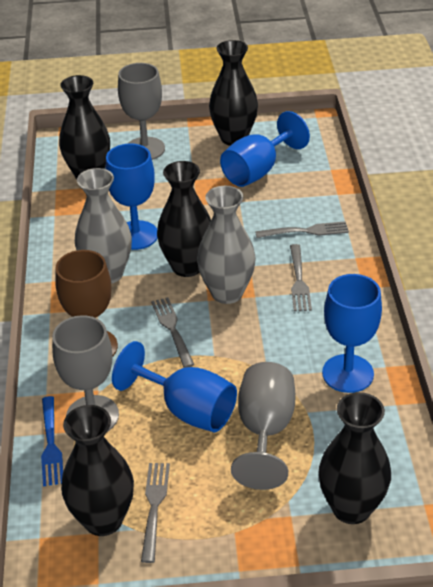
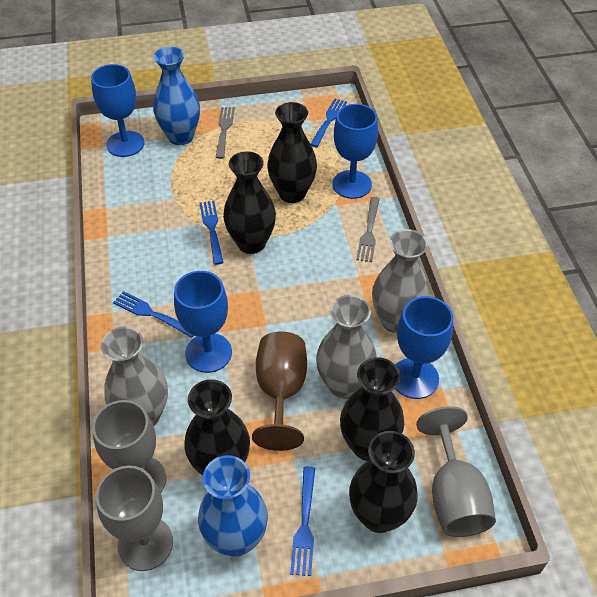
blue fork: 1 -> 4
blue vase: 0 -> 2
grey fork: 4 -> 2
grey vase: 2 -> 3

